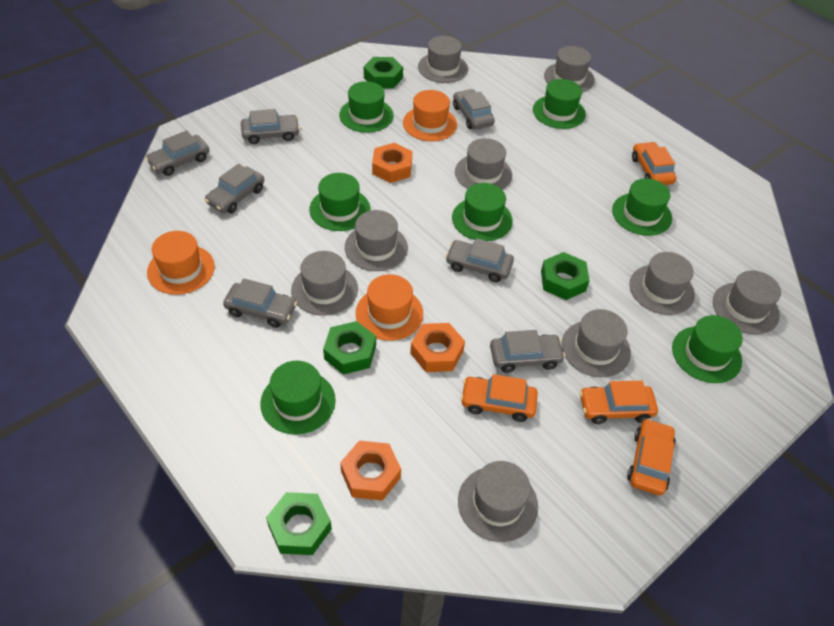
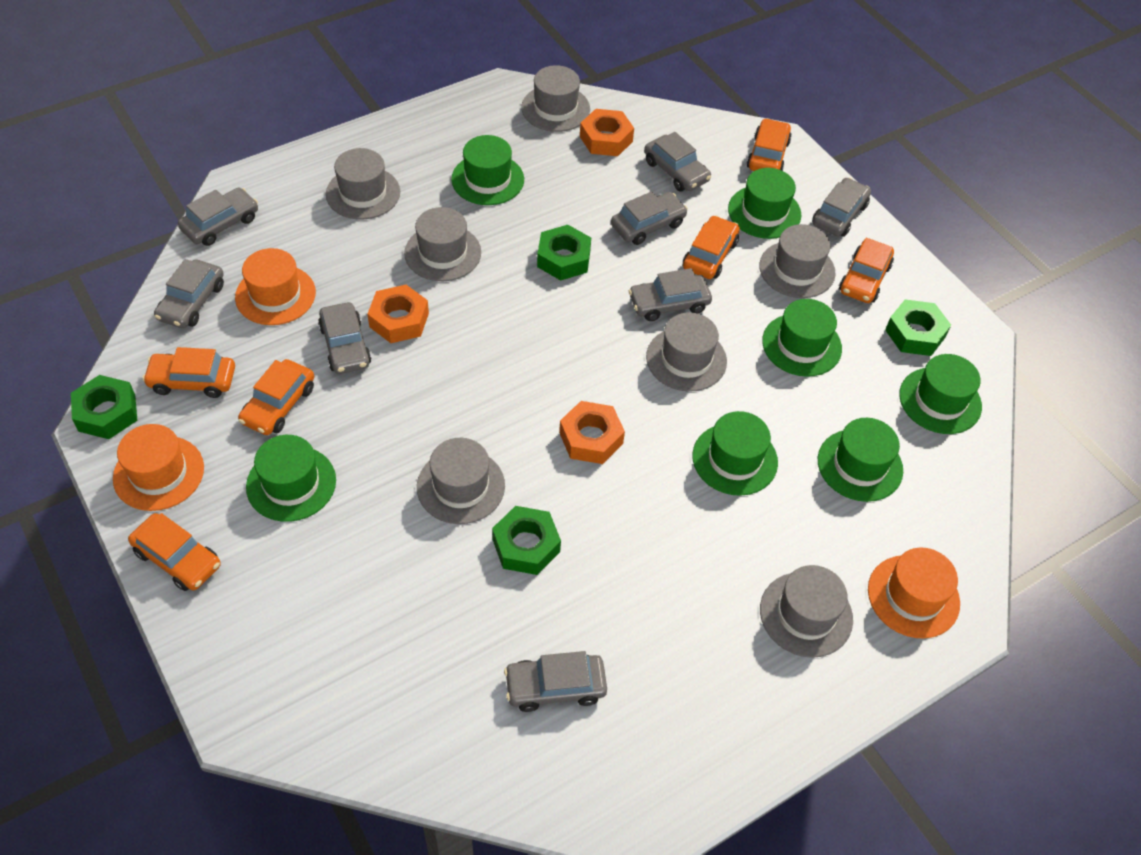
grey car: 7 -> 8
grey hat: 9 -> 7
orange car: 4 -> 6

